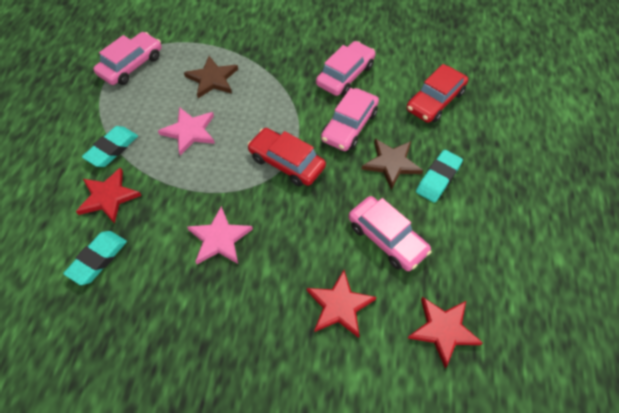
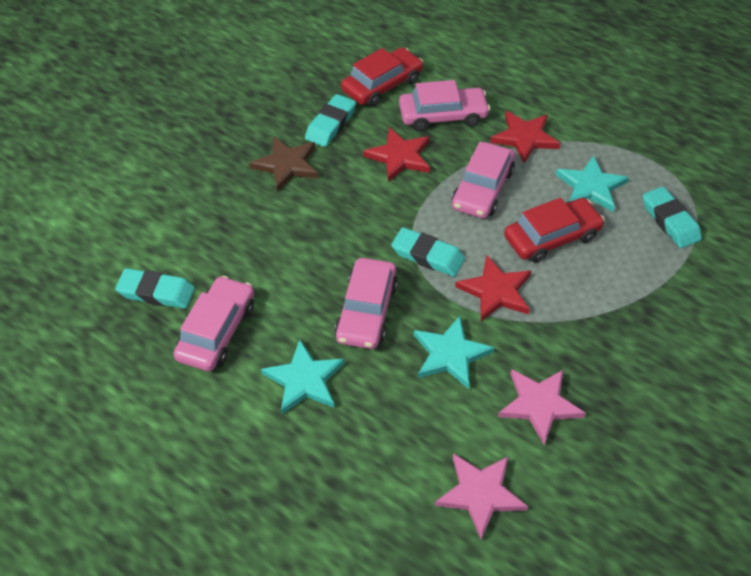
brown star: 2 -> 1
turquoise eraser: 3 -> 4
turquoise star: 0 -> 3

